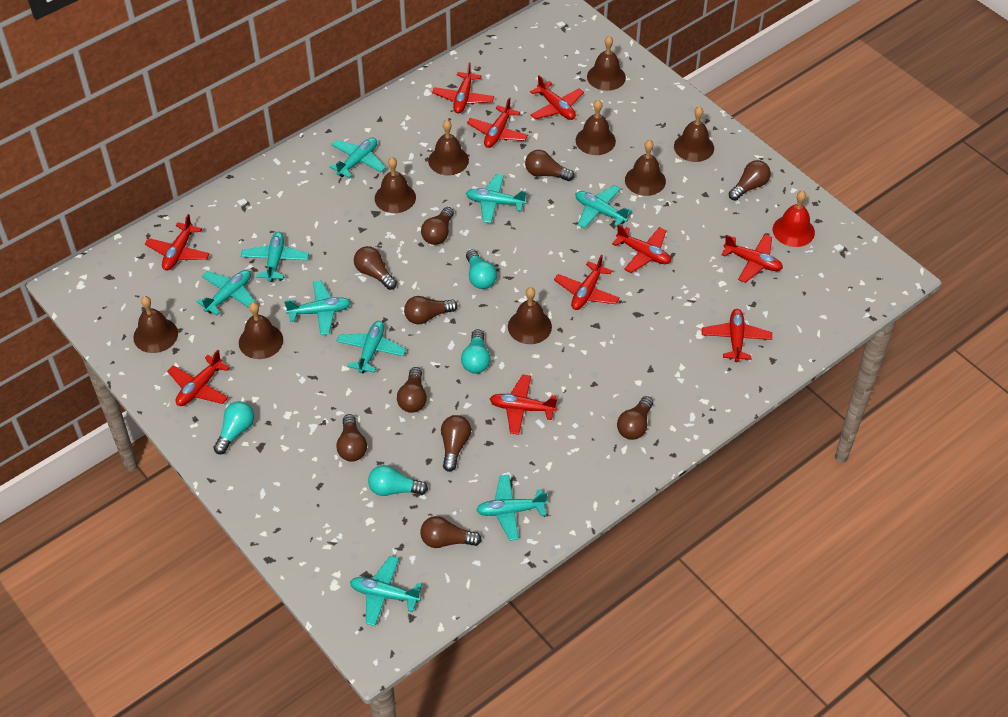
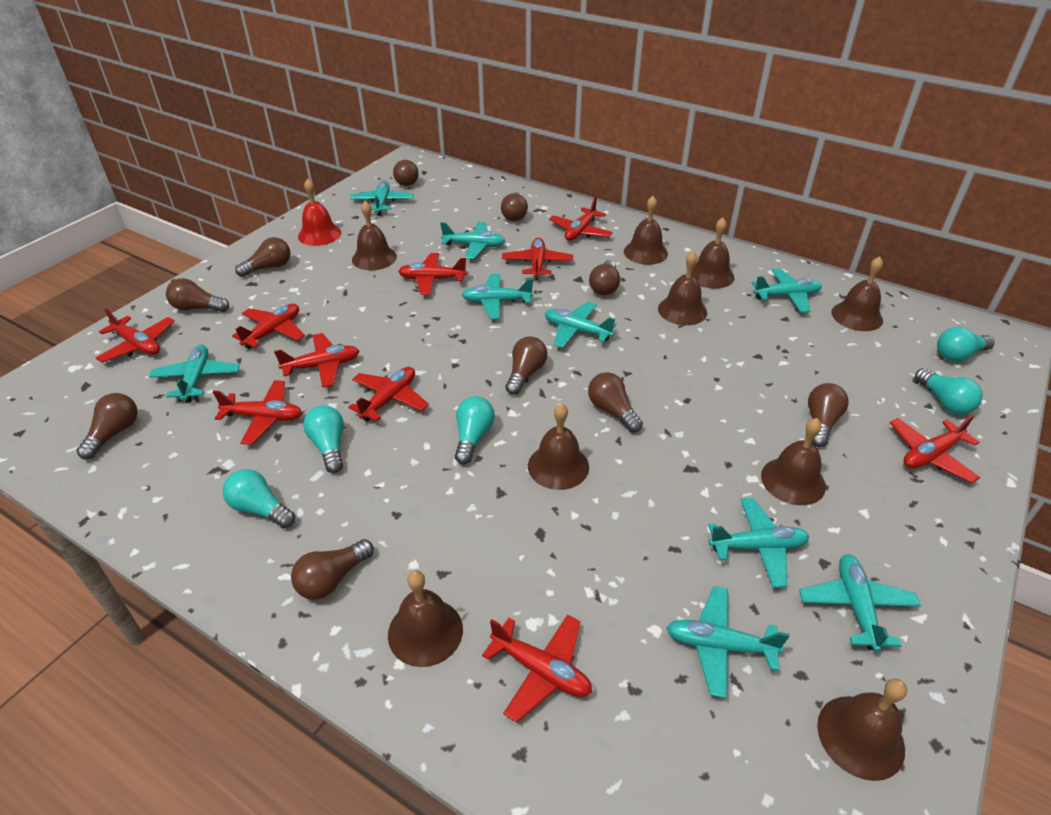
turquoise light bulb: 4 -> 5

